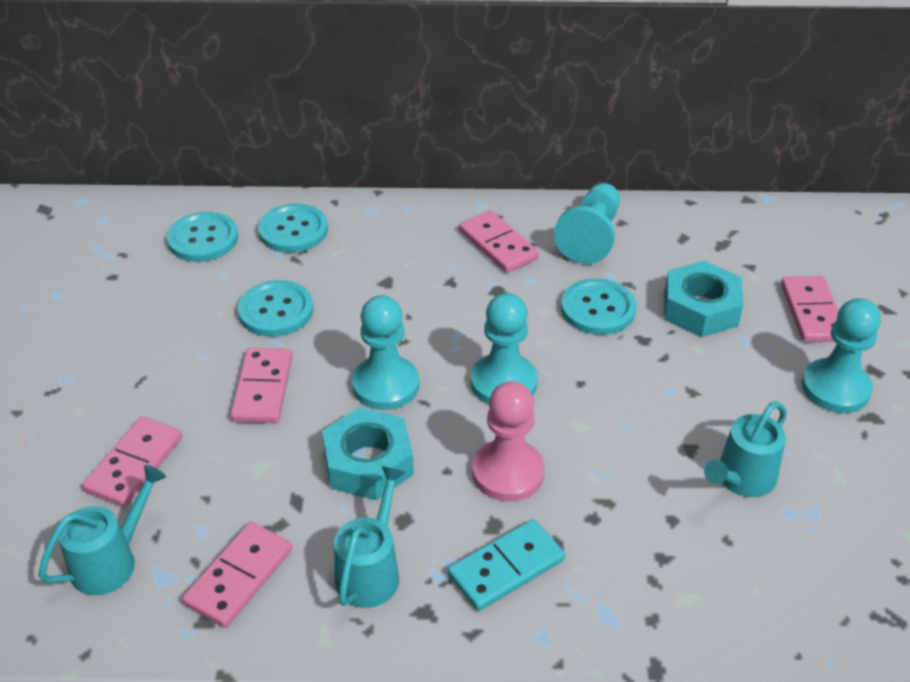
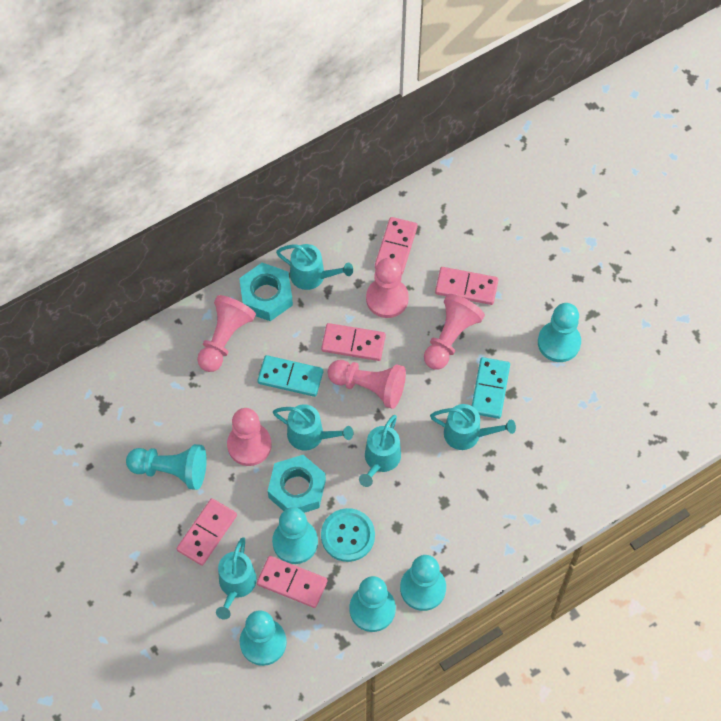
pink pawn: 1 -> 5
turquoise button: 4 -> 1
turquoise domino: 1 -> 2
turquoise pawn: 4 -> 6
turquoise watering can: 3 -> 5

